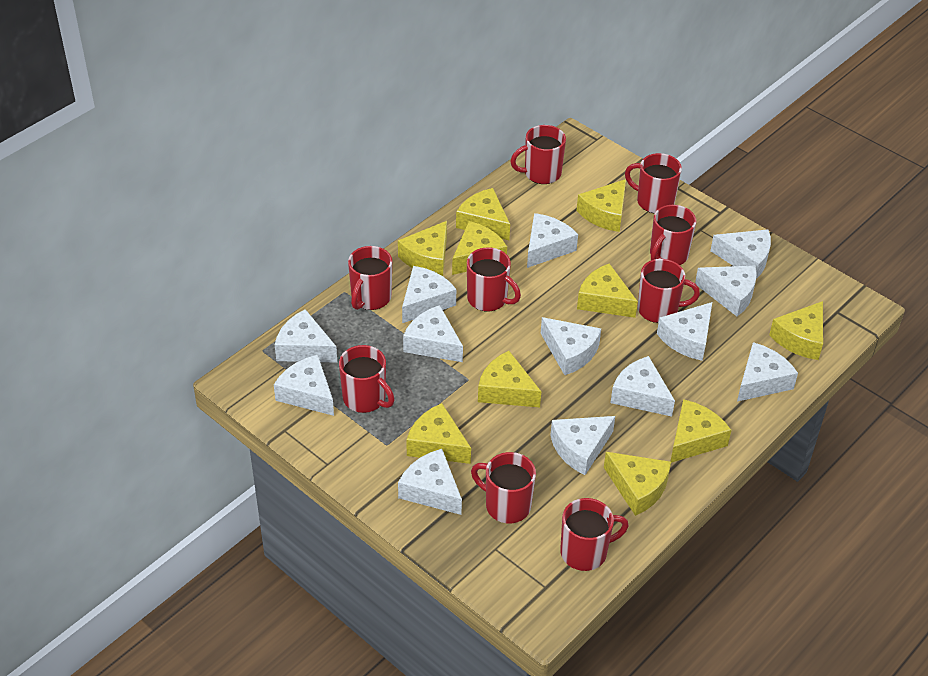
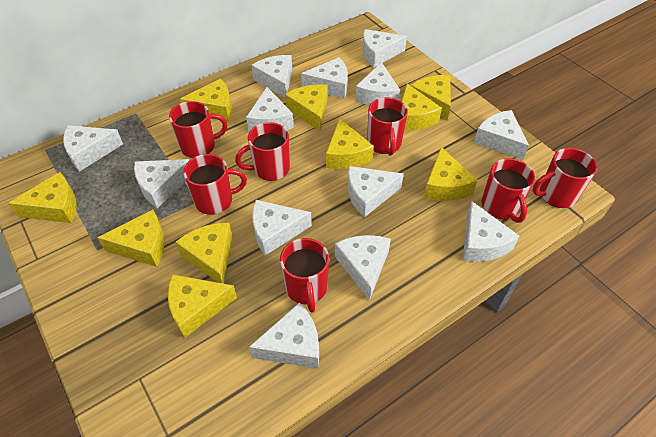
red mug: 9 -> 7

